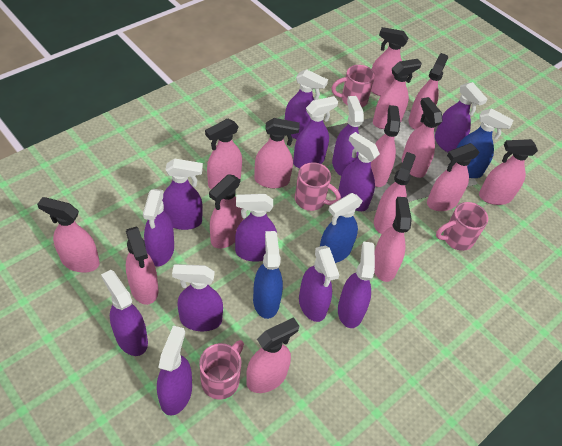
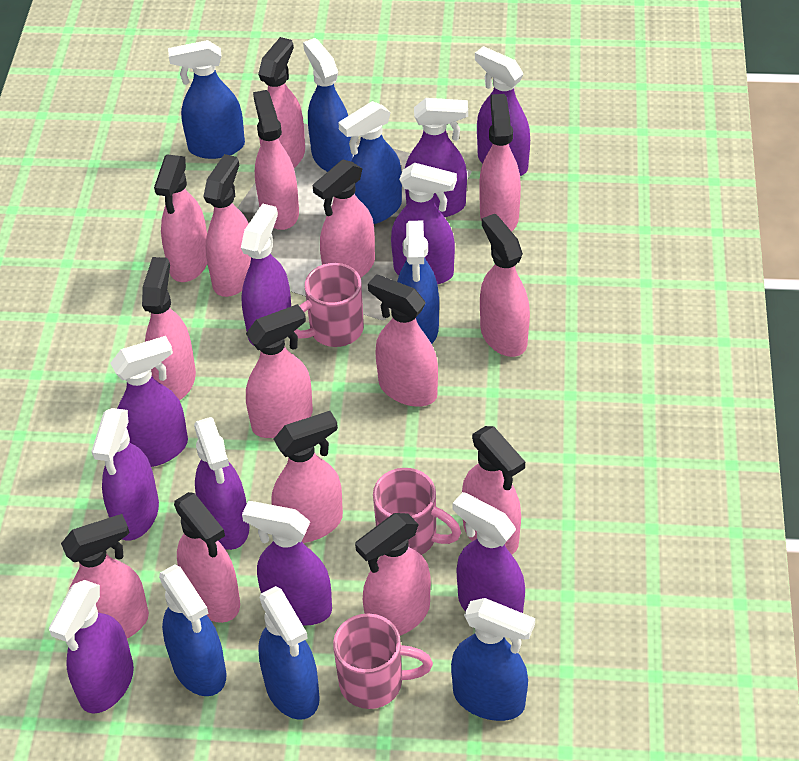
blue spray bottle: 3 -> 7
pink mug: 4 -> 3
purple spray bottle: 13 -> 10

